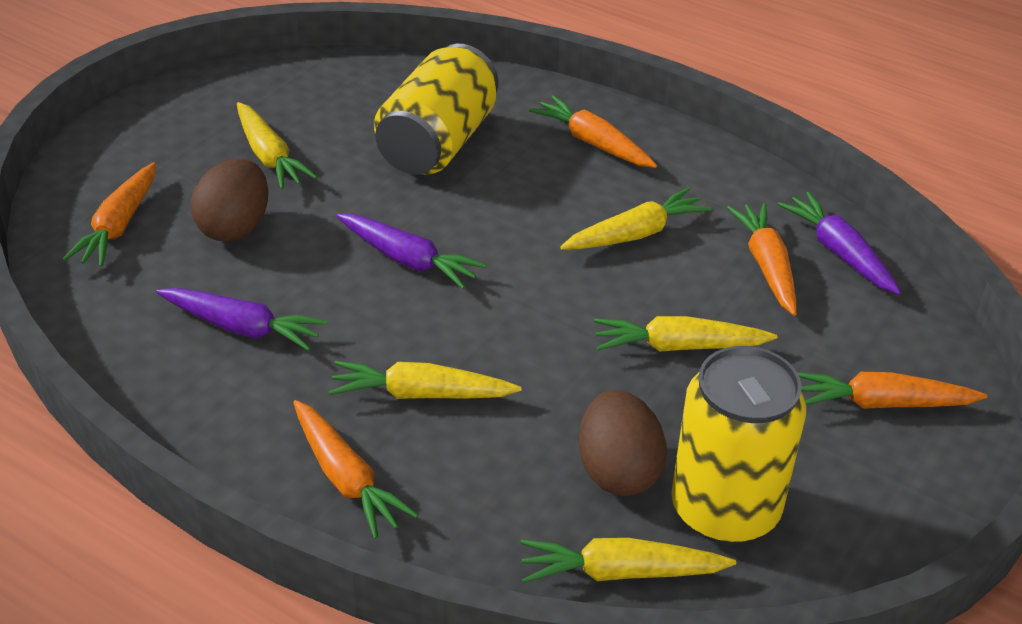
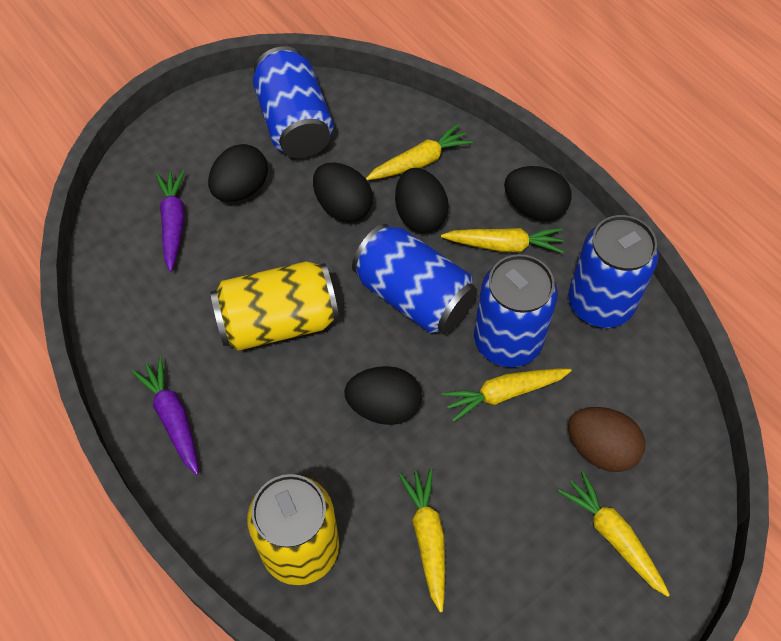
black egg: 0 -> 5
blue can: 0 -> 4
brown egg: 2 -> 1
orange carrot: 5 -> 0
purple carrot: 3 -> 2

